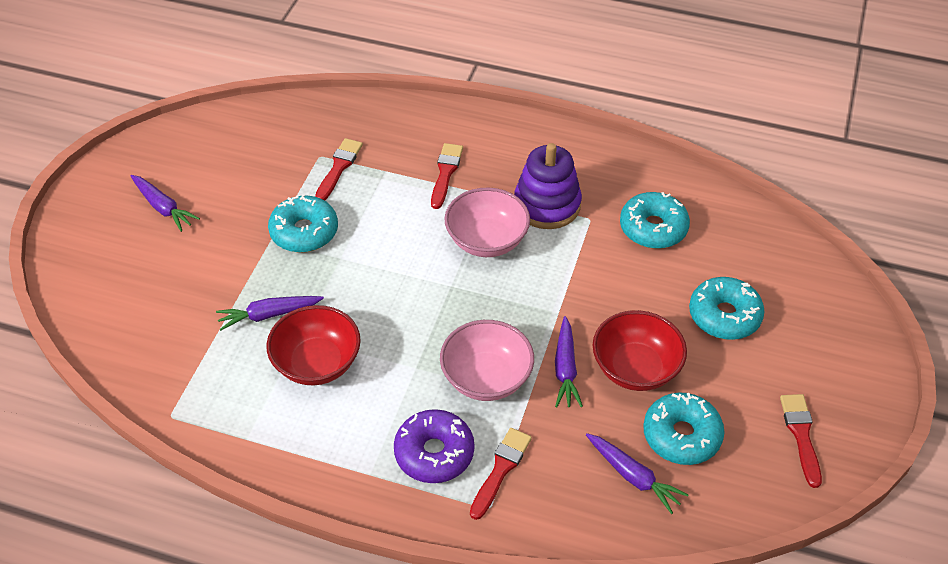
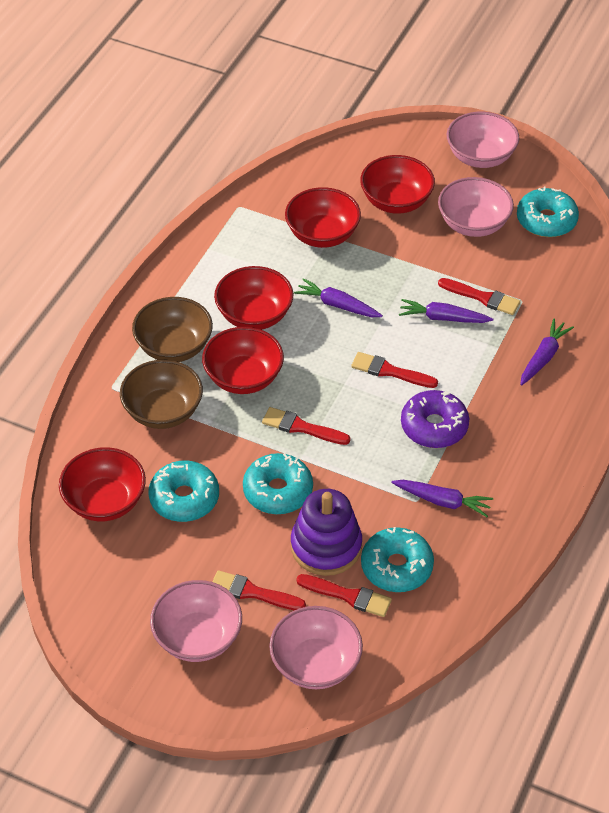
brown bowl: 0 -> 2
pink bowl: 2 -> 4
red bowl: 2 -> 5
red brush: 4 -> 5

